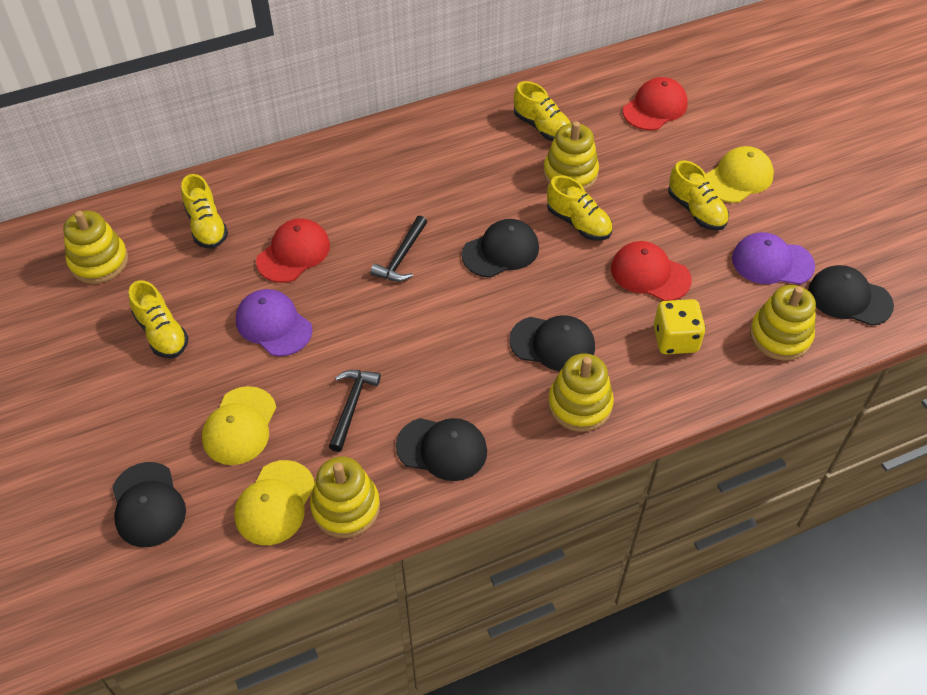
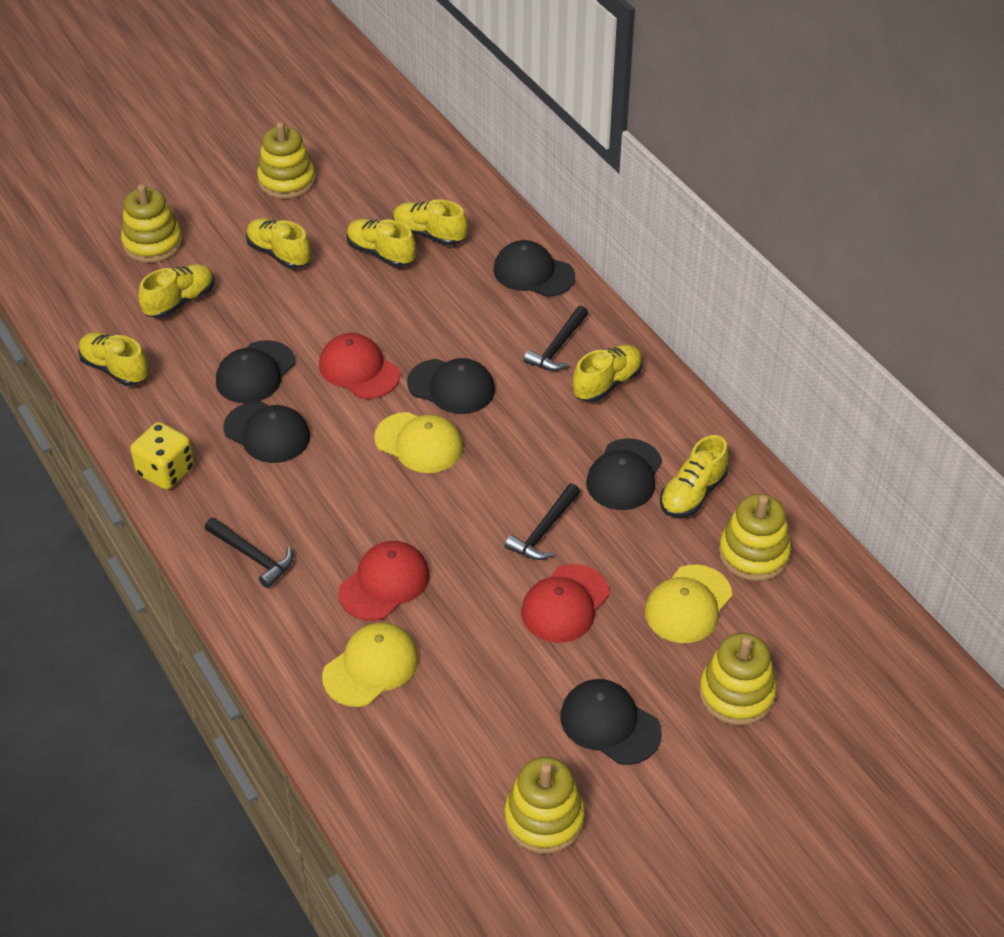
black cap: 5 -> 6
black hammer: 2 -> 3
purple cap: 2 -> 0
yellow shoe: 5 -> 7

